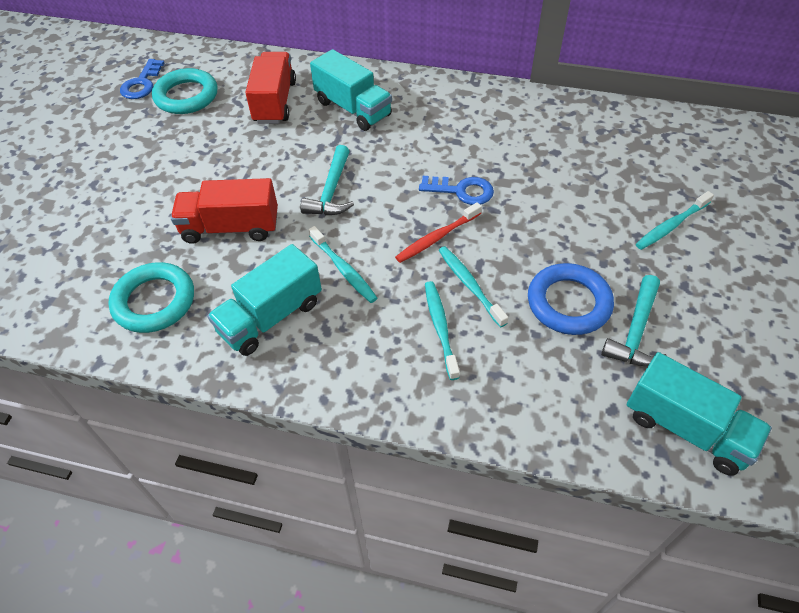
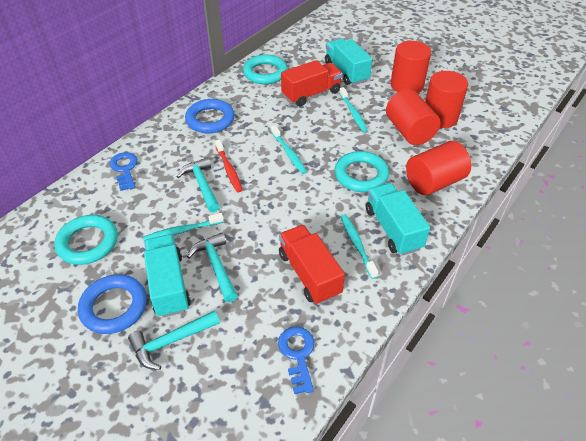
blue ring: 1 -> 2
red cylinder: 0 -> 4
turquoise hammer: 2 -> 3
turquoise ring: 2 -> 3

